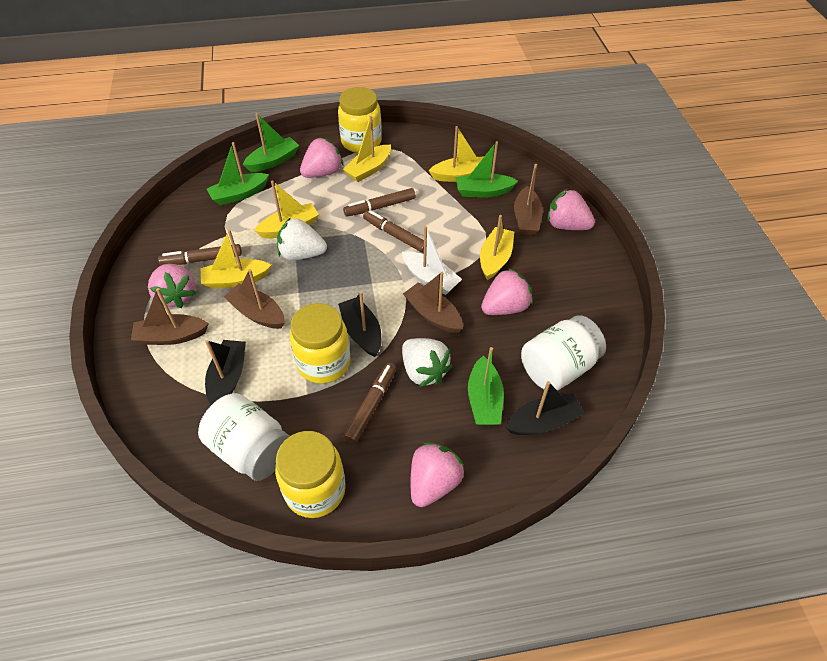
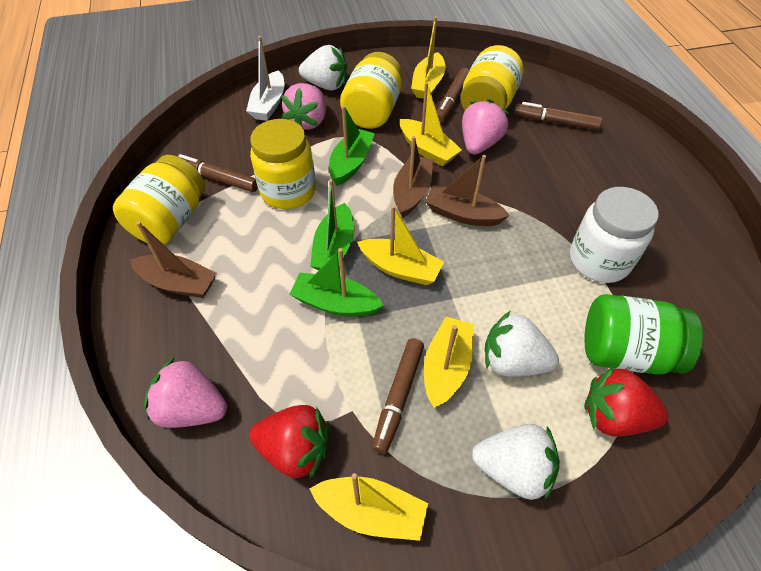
black boat: 3 -> 0
brown boat: 4 -> 3
green boat: 4 -> 3
green jar: 0 -> 1
pink strawberry: 5 -> 3
red strawberry: 0 -> 2
white jar: 2 -> 1
white strawberry: 2 -> 3
yellow jar: 3 -> 4

